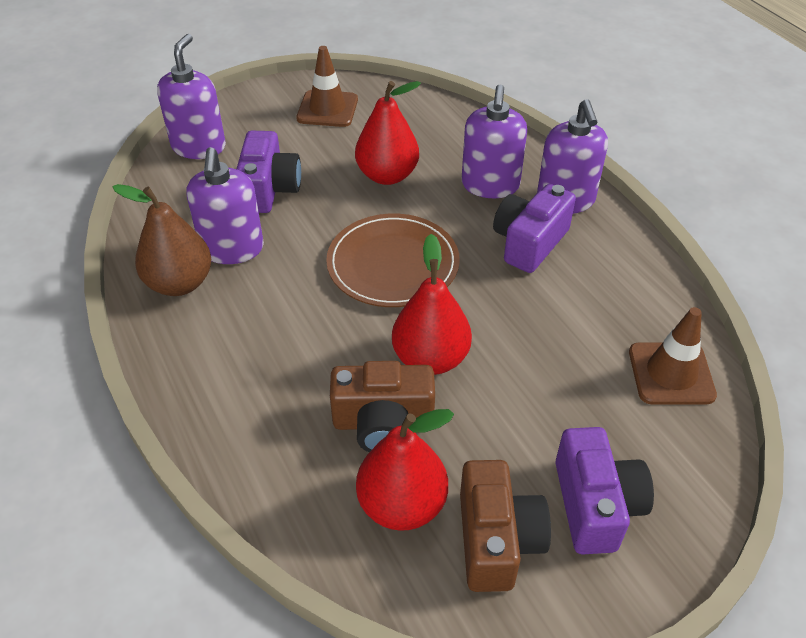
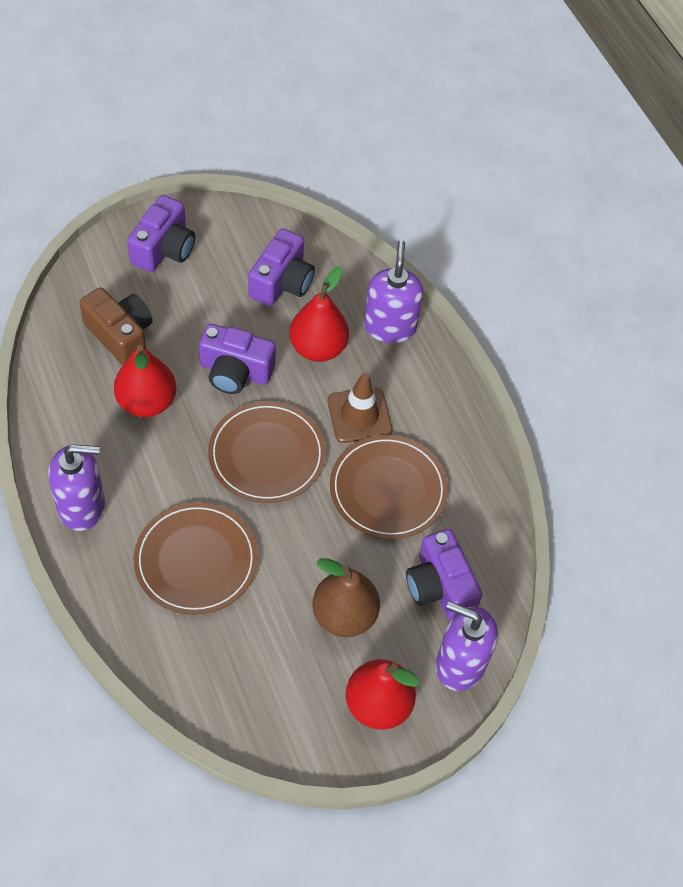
brown camera: 2 -> 1
brown plate: 1 -> 3
brown traffic cone: 2 -> 1
purple camera: 3 -> 4
purple soap dispenser: 4 -> 3

